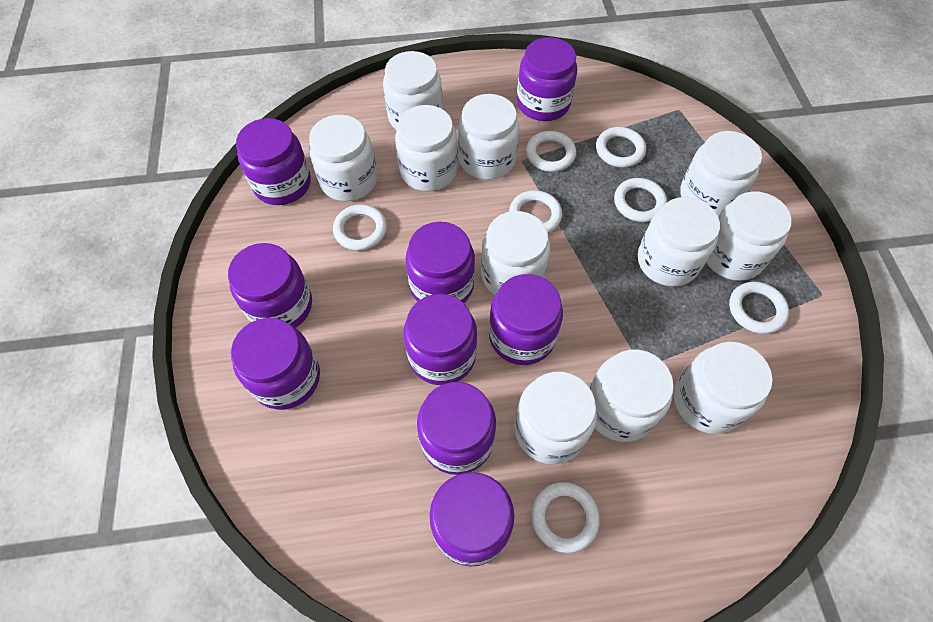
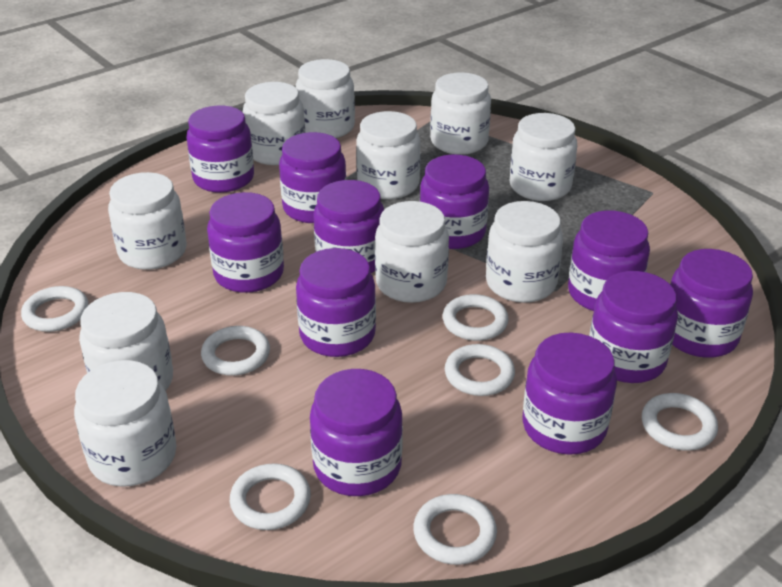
purple jar: 9 -> 11
white jar: 11 -> 10

